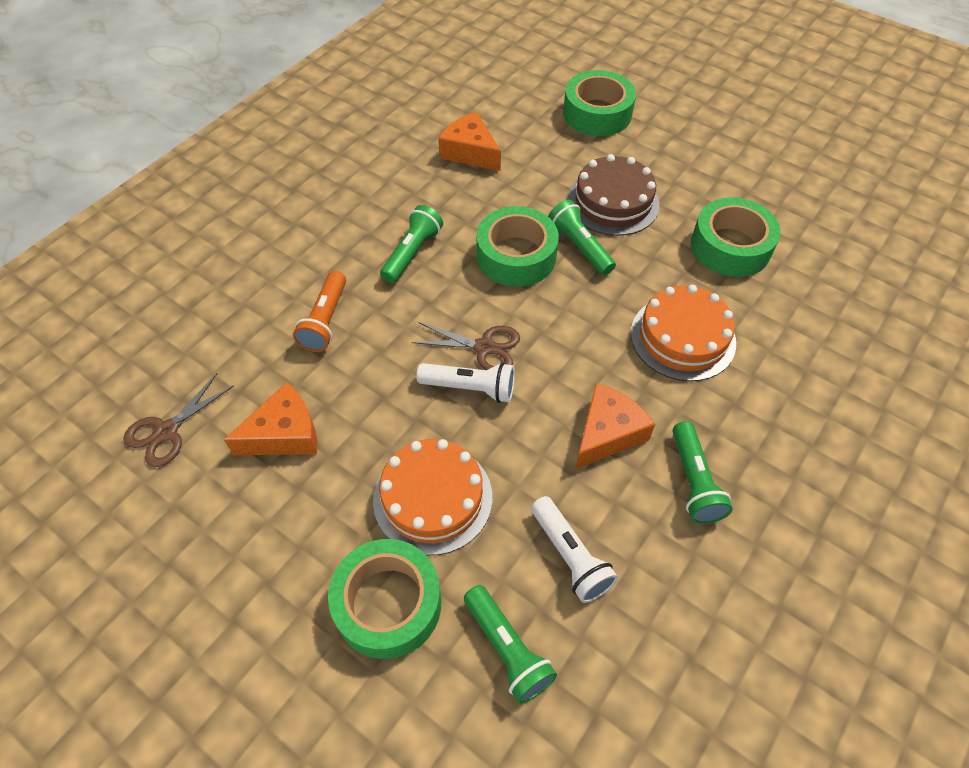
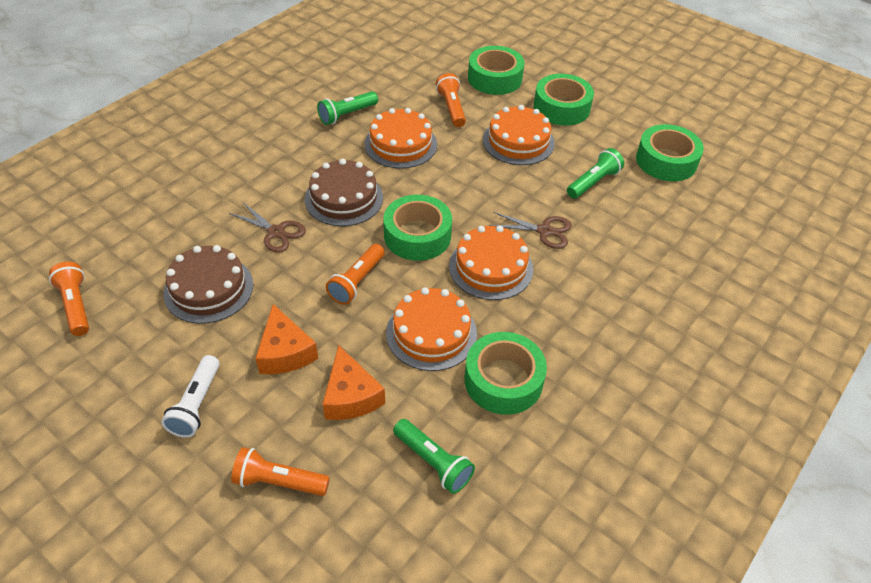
brown cake: 1 -> 2
green flashlight: 4 -> 3
green tape: 4 -> 5
orange cake: 2 -> 4
orange cheese: 3 -> 2
orange flashlight: 1 -> 4
white flashlight: 2 -> 1

